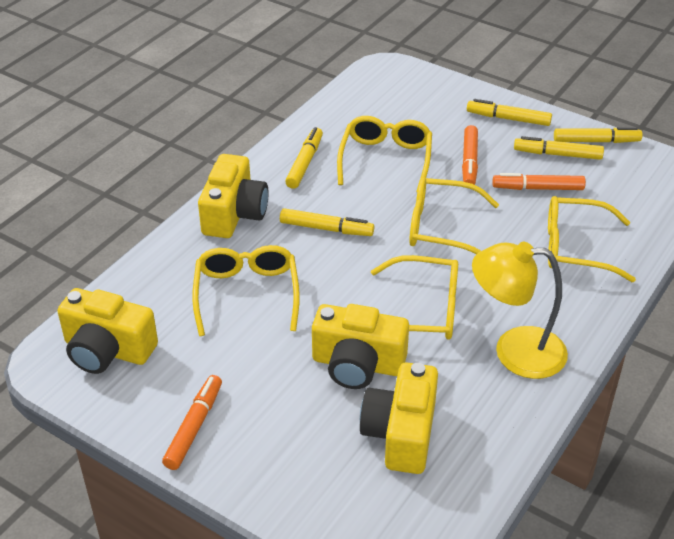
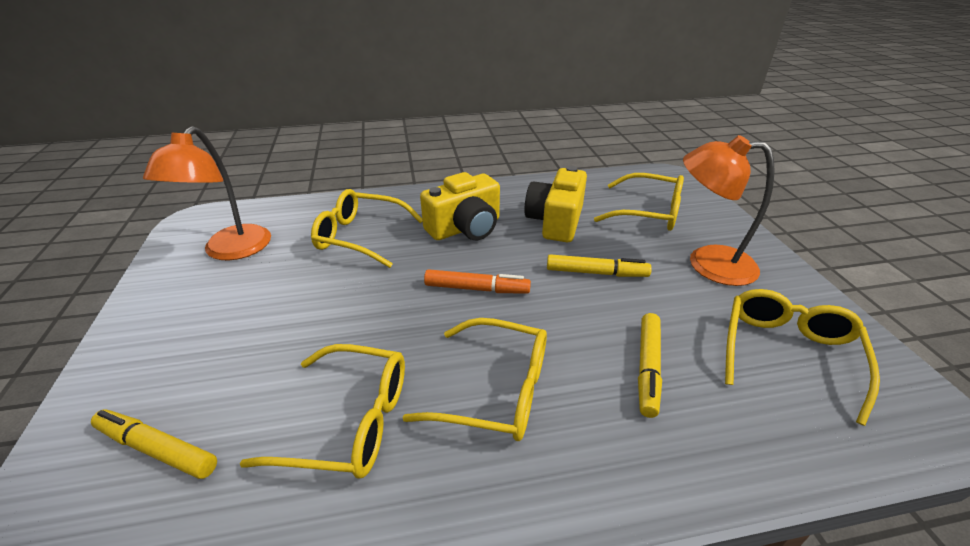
orange lamp: 0 -> 2
orange marker: 3 -> 1
yellow camera: 4 -> 2
yellow lamp: 1 -> 0
yellow marker: 5 -> 3

